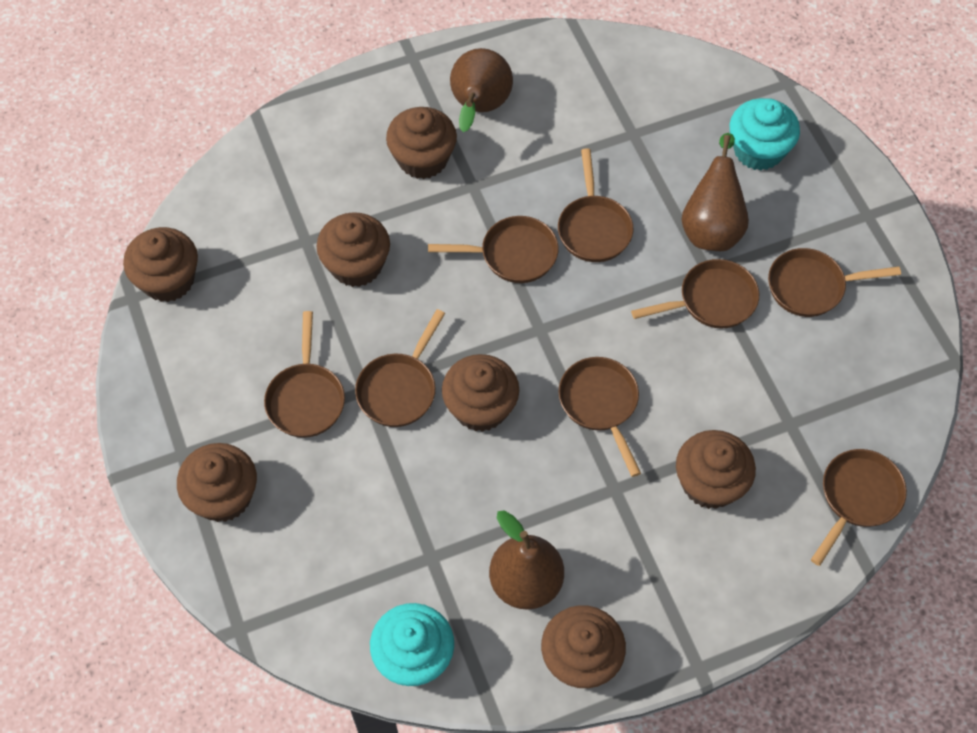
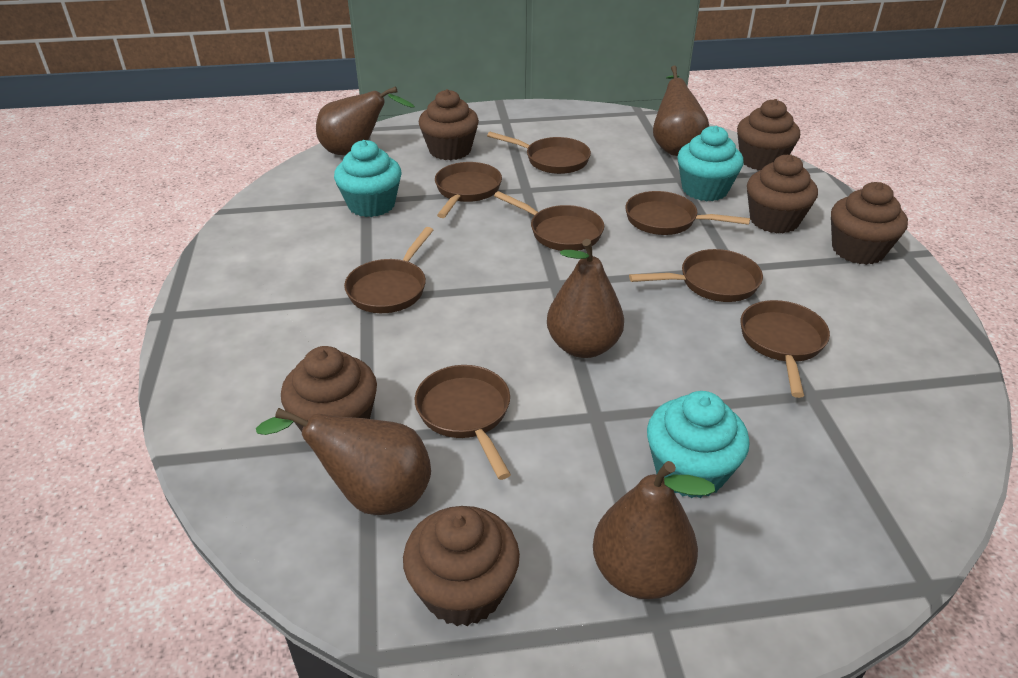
brown cupcake: 7 -> 6
brown pear: 3 -> 5
turquoise cupcake: 2 -> 3

